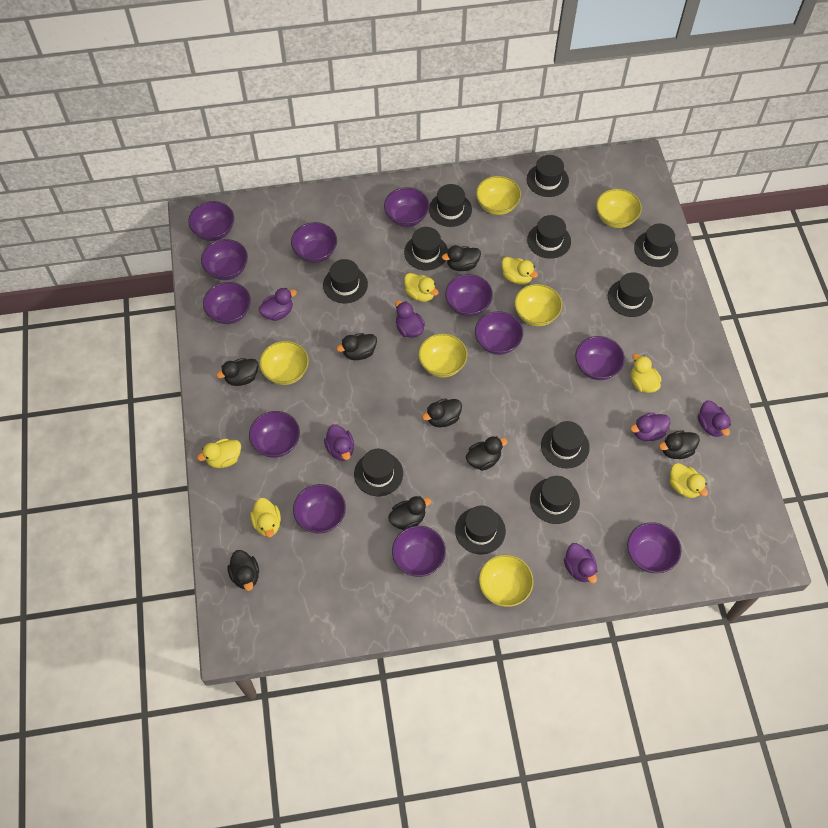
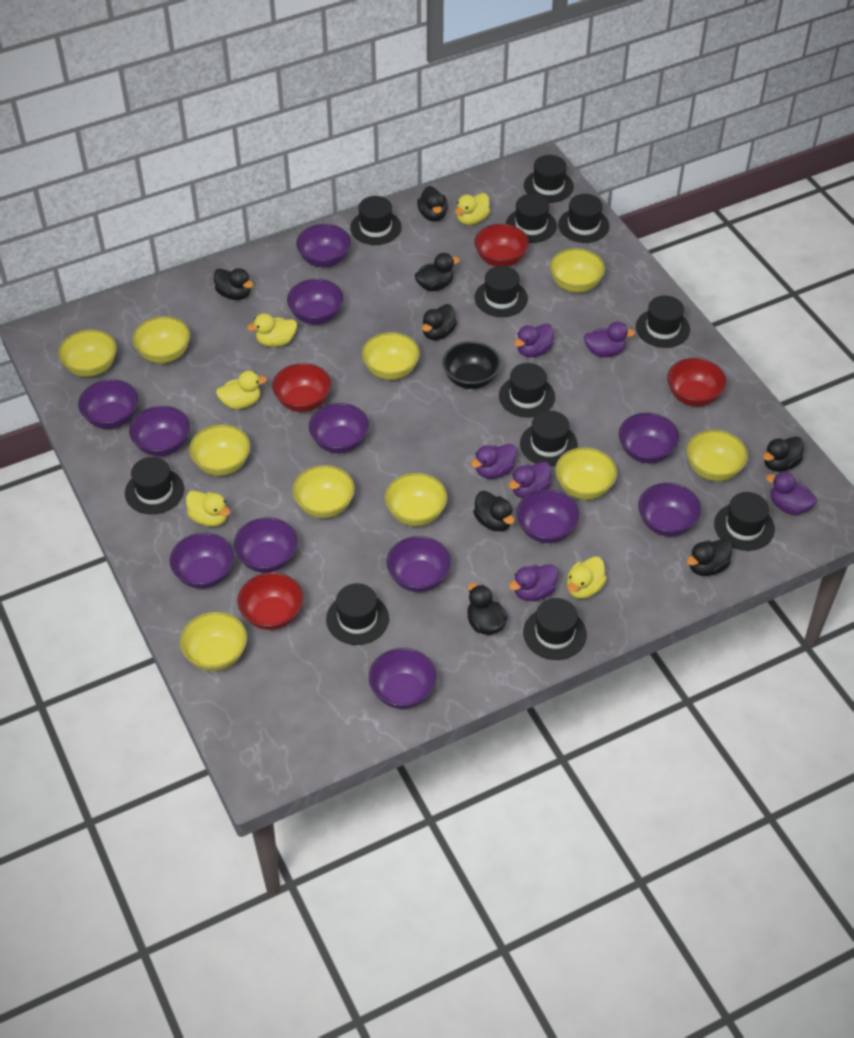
black bowl: 0 -> 1
black hat: 11 -> 12
red bowl: 0 -> 4
yellow bowl: 6 -> 10
yellow duck: 6 -> 5

